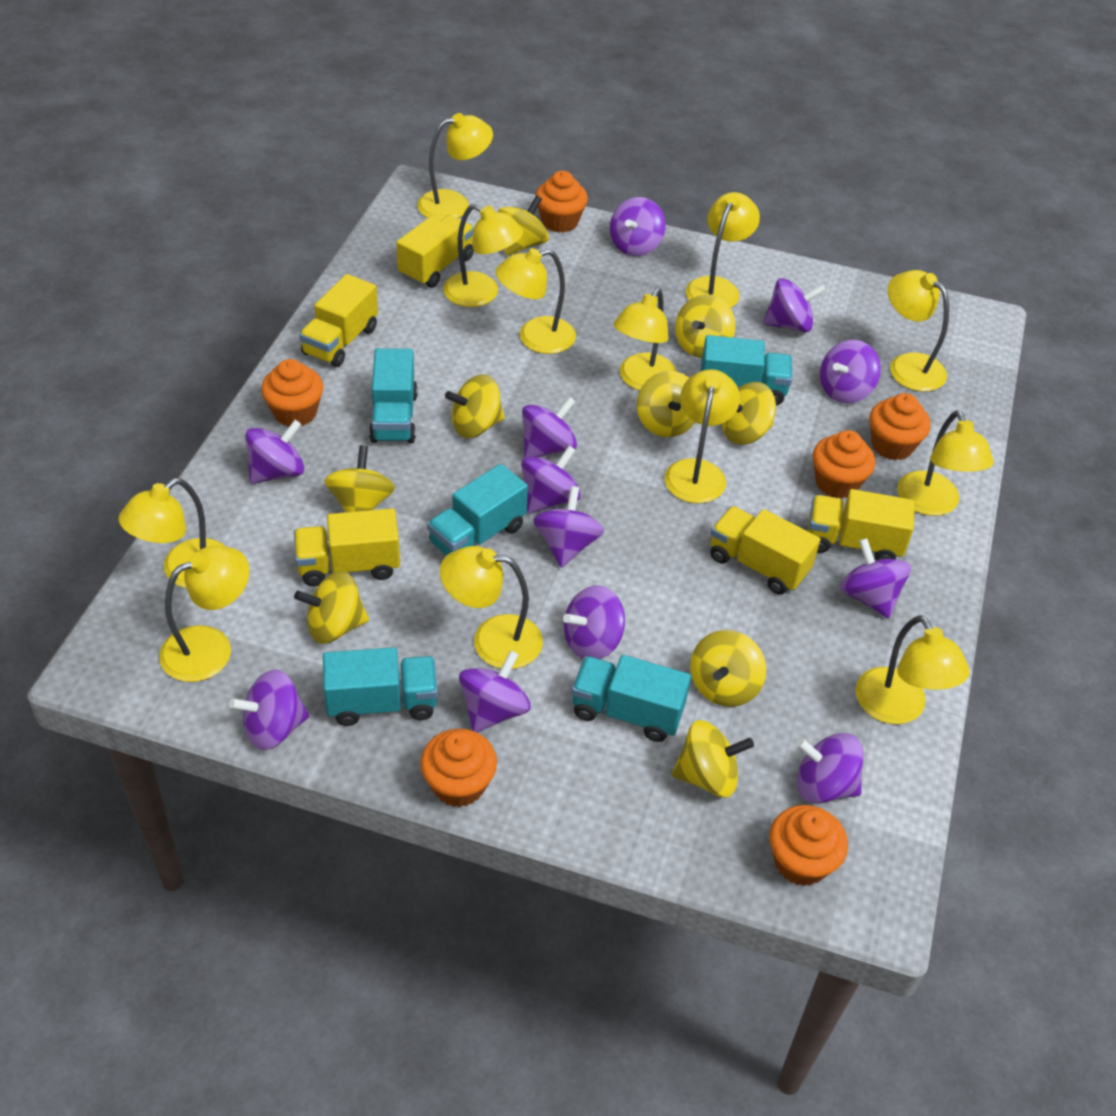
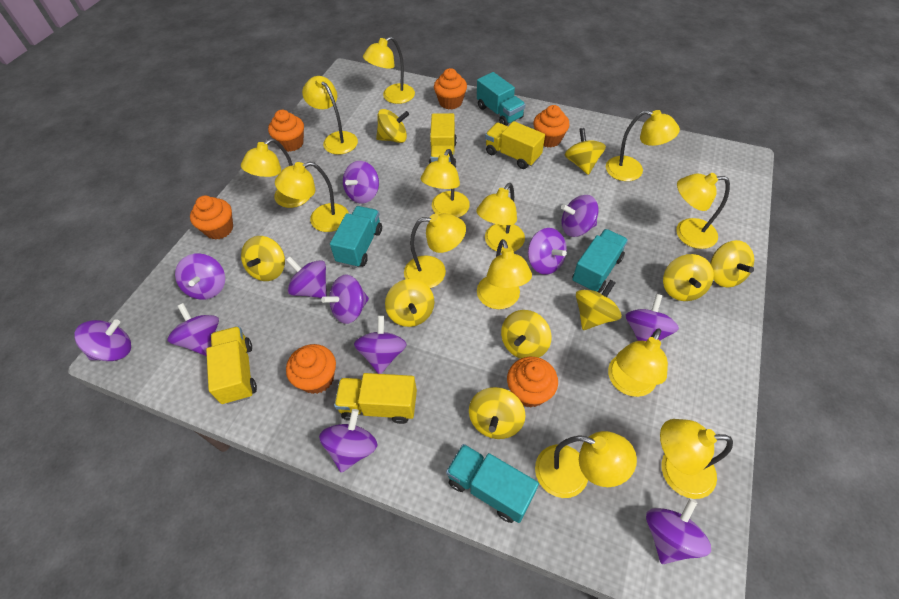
turquoise truck: 5 -> 4
yellow lamp: 12 -> 13
yellow truck: 5 -> 4

